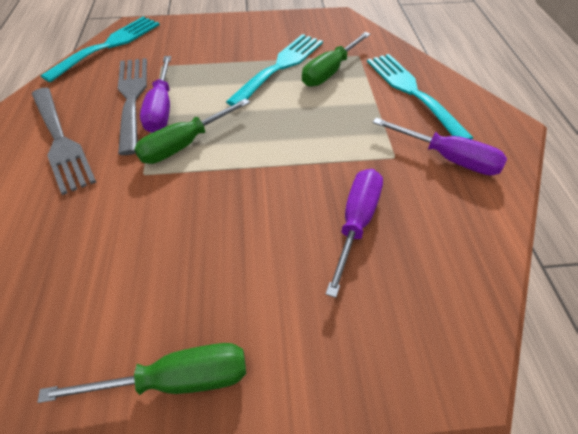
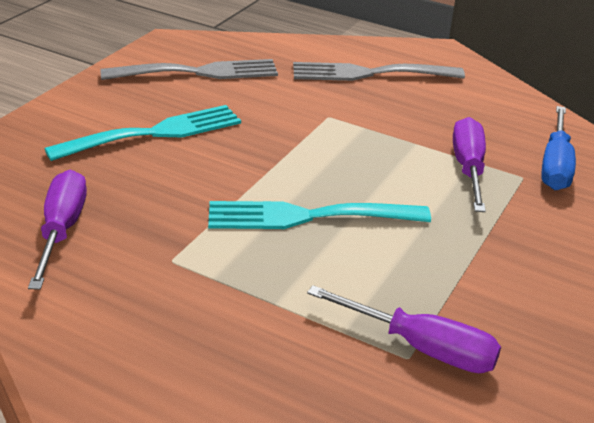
blue screwdriver: 0 -> 1
green screwdriver: 3 -> 0
turquoise fork: 3 -> 2

